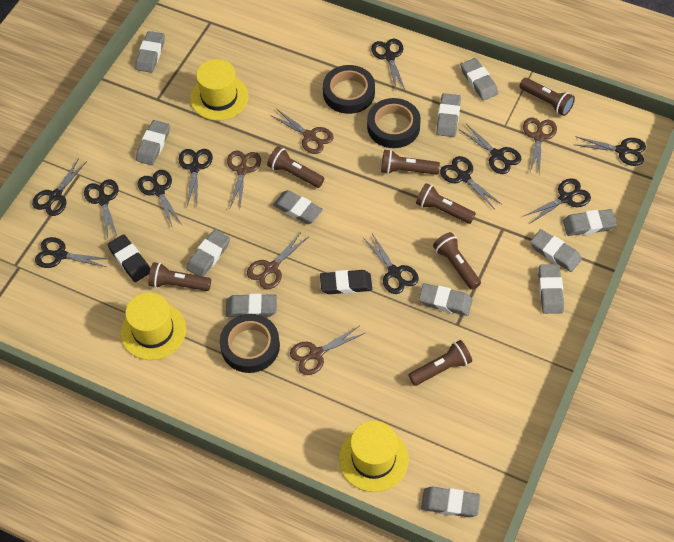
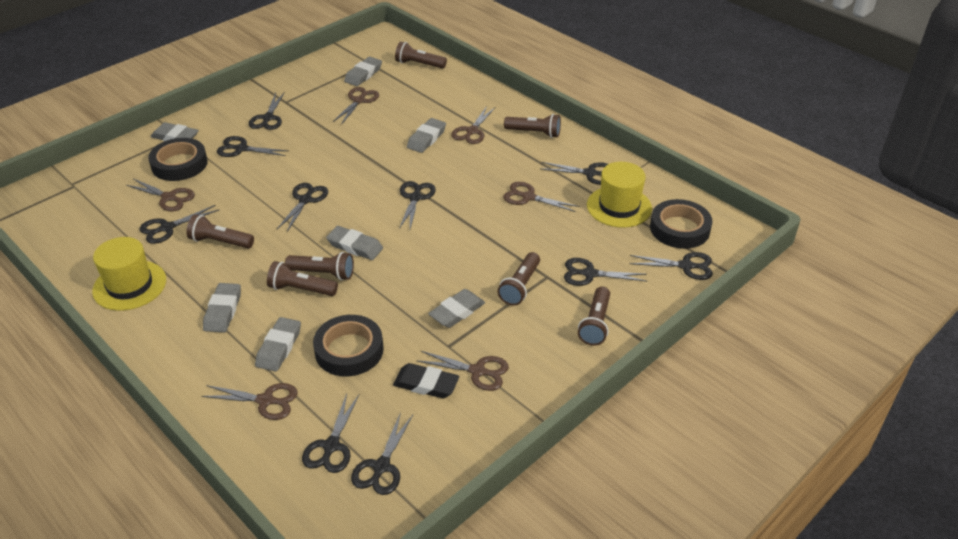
black eraser: 2 -> 1
black scissors: 11 -> 10
brown scissors: 5 -> 6
grey eraser: 12 -> 7
yellow hat: 3 -> 2

